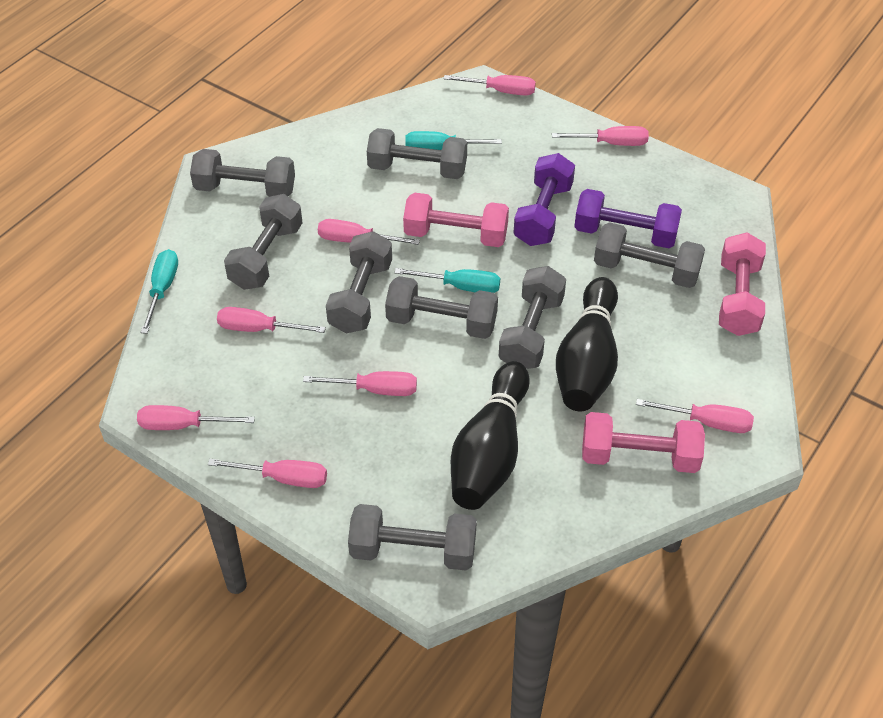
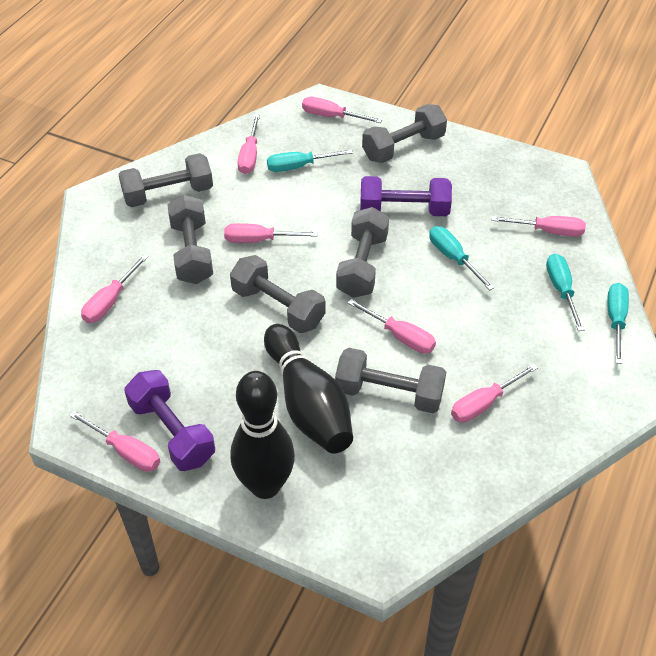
grey dumbbell: 8 -> 6
pink dumbbell: 3 -> 0
turquoise screwdriver: 3 -> 4

